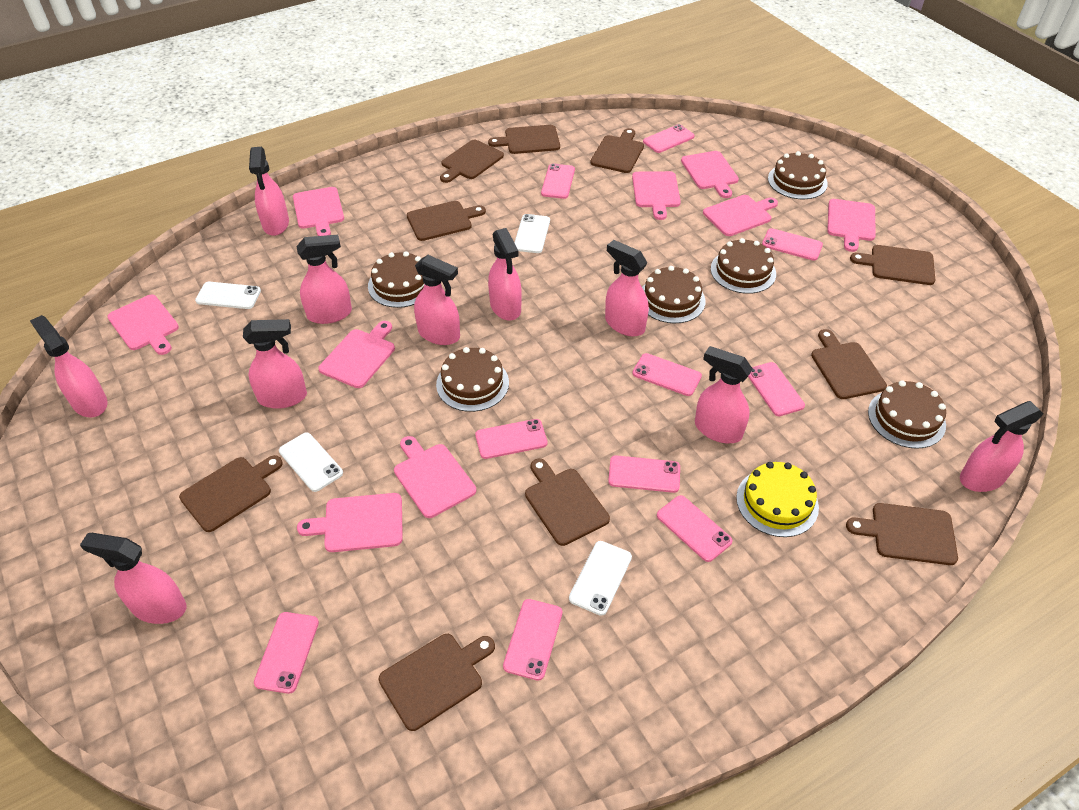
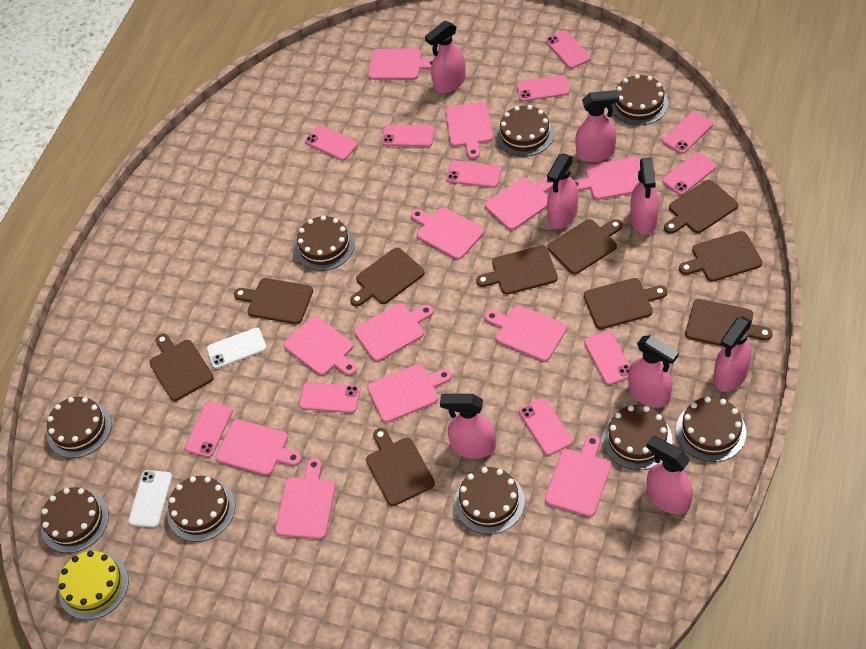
brown cake: 6 -> 9
pink cutting board: 9 -> 12
pink phone: 10 -> 11
pink spray bottle: 10 -> 8
white phone: 4 -> 2

